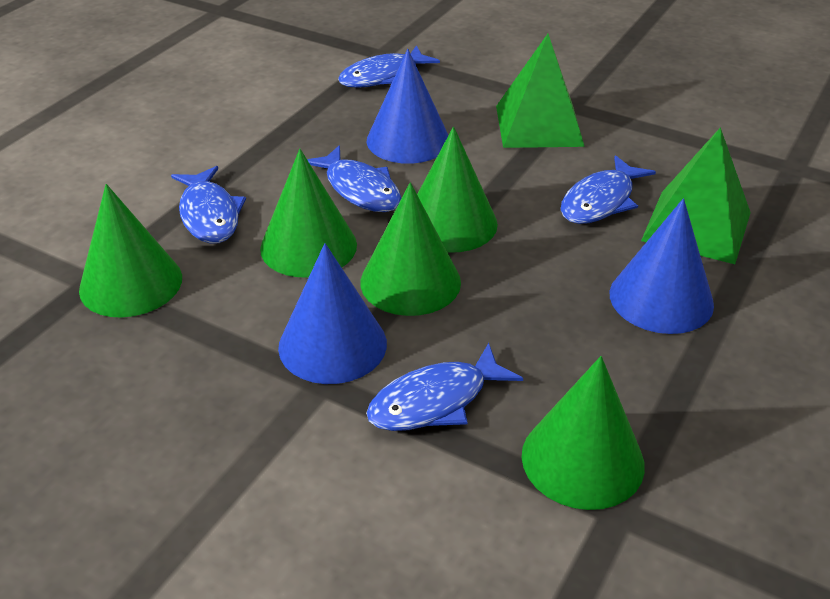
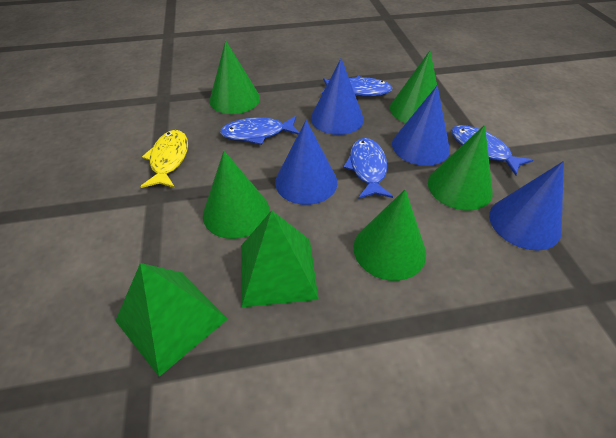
blue cone: 3 -> 4
blue fish: 5 -> 4
yellow fish: 0 -> 1

